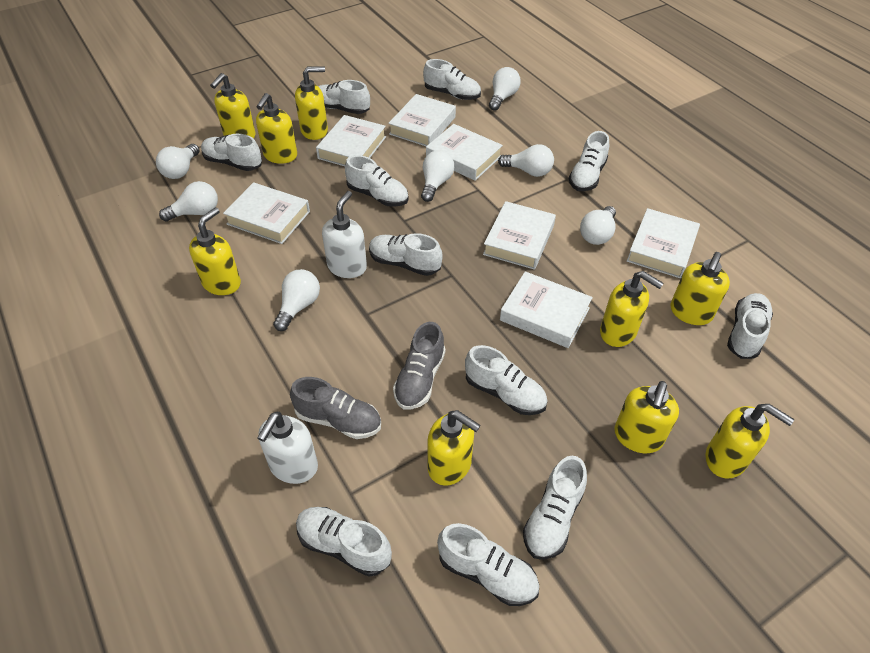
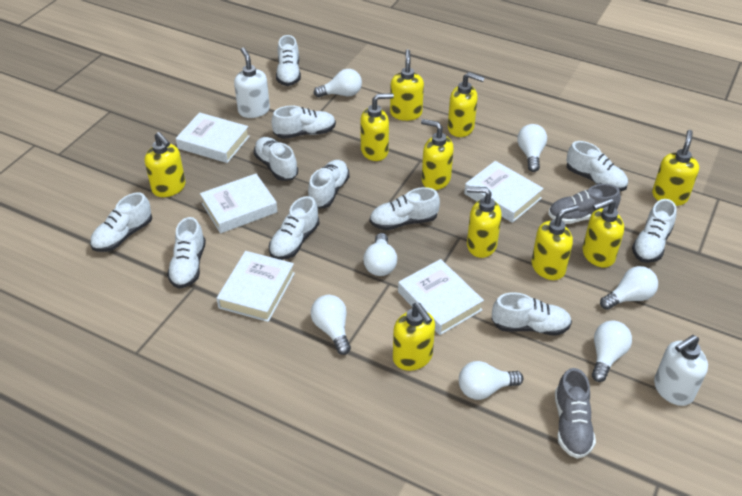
white book: 7 -> 5
yellow soap dispenser: 9 -> 10

